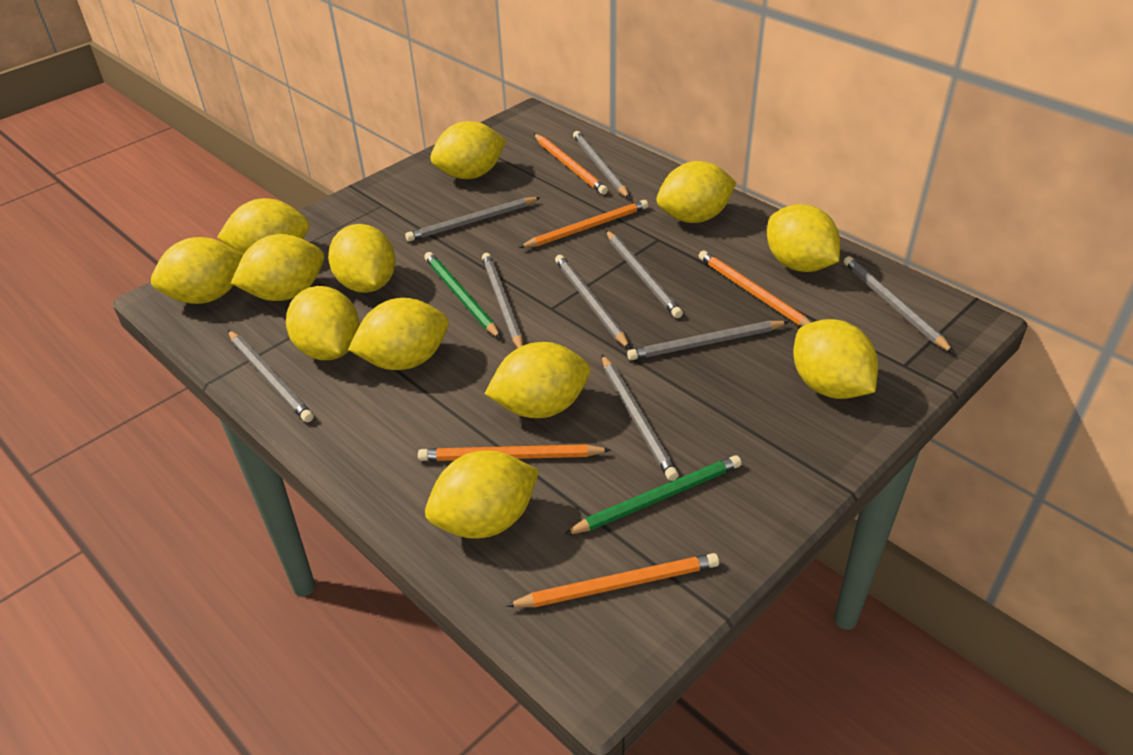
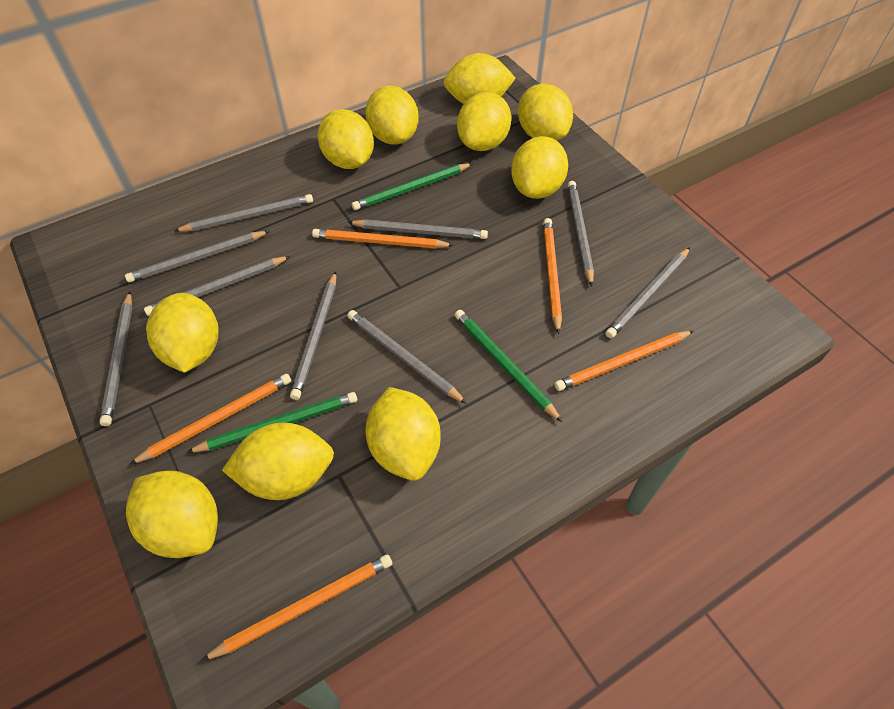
green pencil: 2 -> 3
yellow lemon: 12 -> 10

